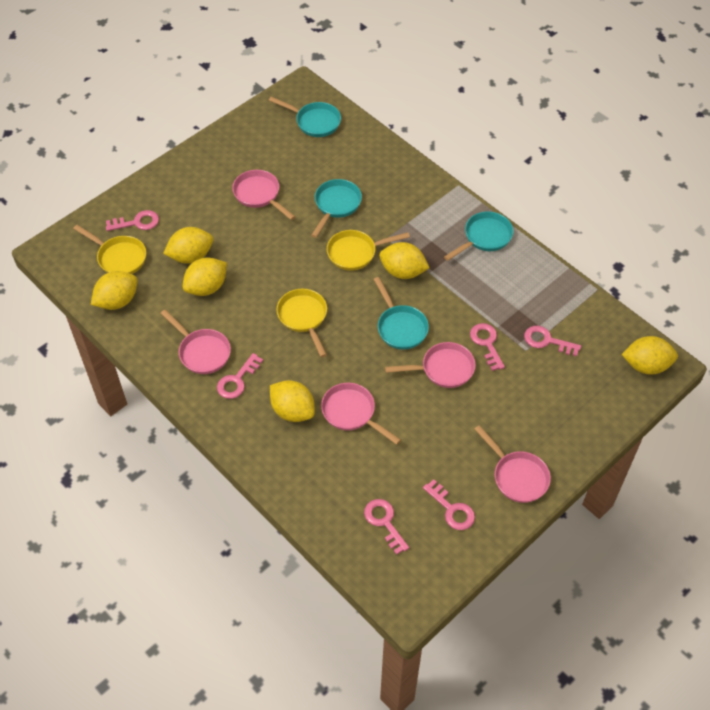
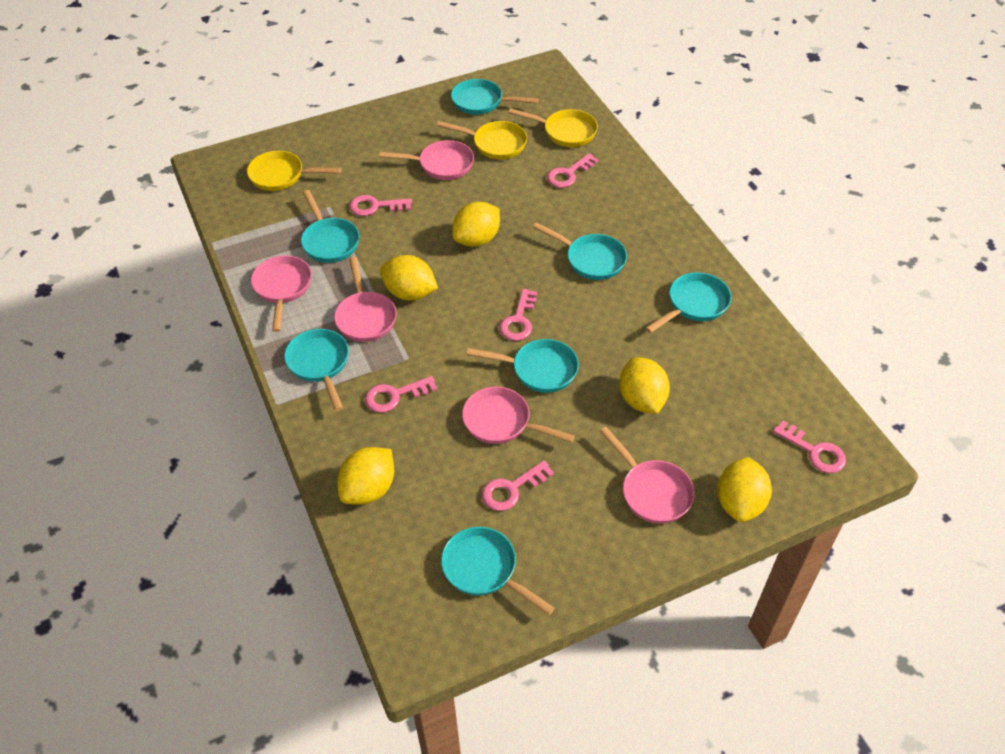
turquoise pan: 4 -> 7
yellow lemon: 6 -> 5

